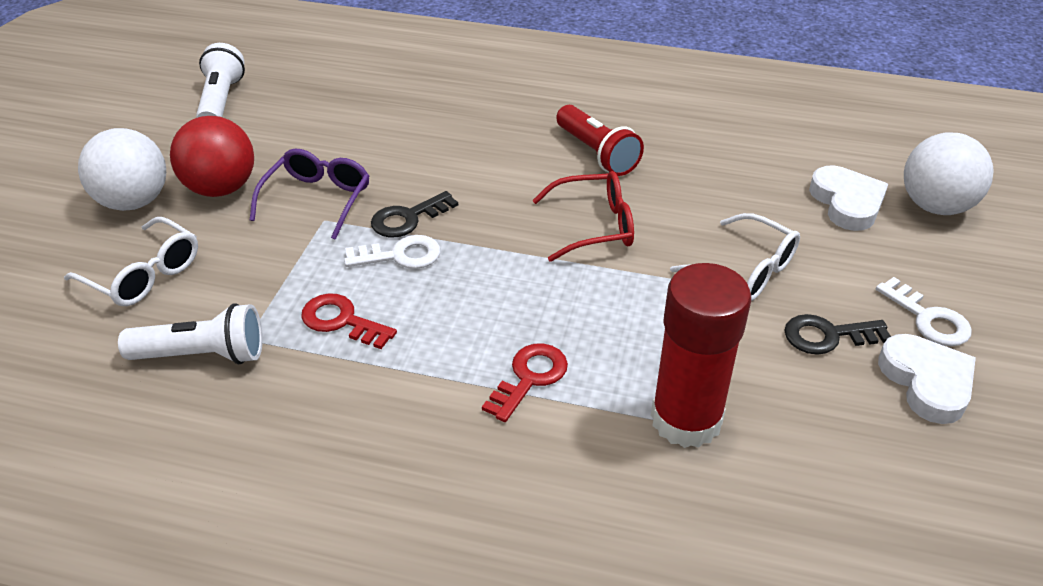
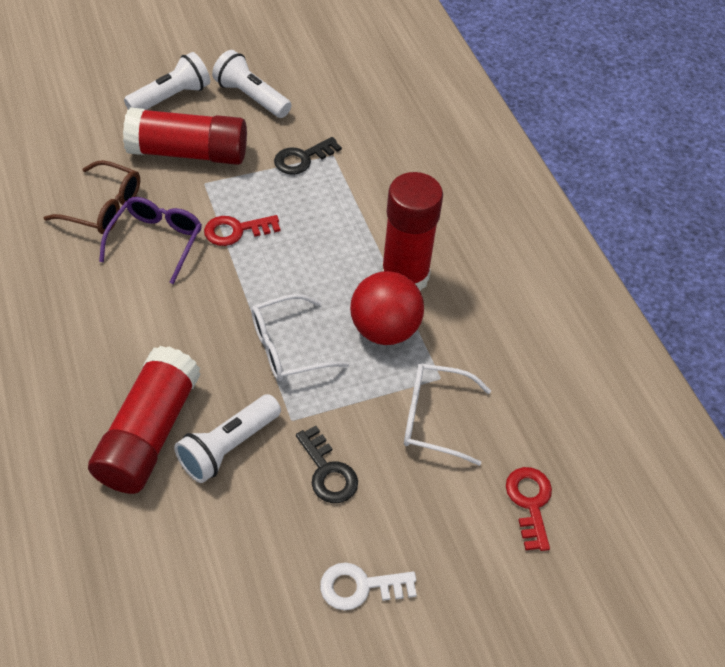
brown glasses: 0 -> 1
red flashlight: 1 -> 0
red glasses: 1 -> 0
red glue stick: 1 -> 3
white ball: 2 -> 0
white flashlight: 2 -> 3
white heart: 2 -> 0
white key: 2 -> 1

